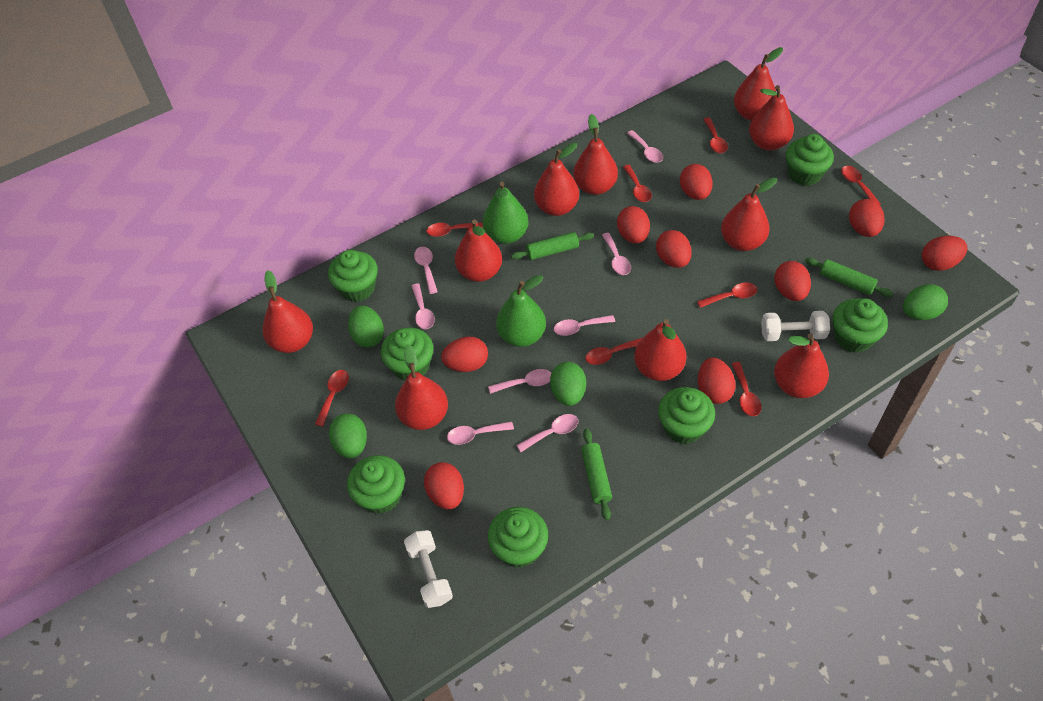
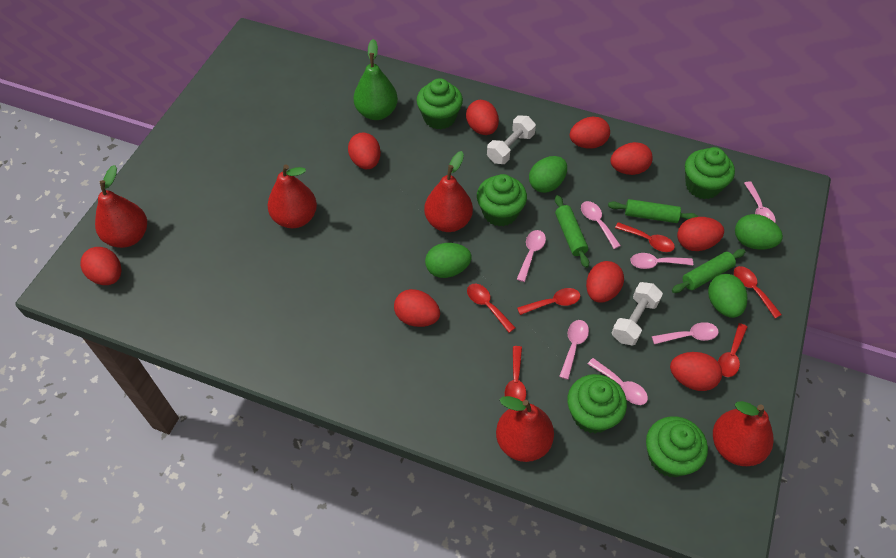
green cupcake: 7 -> 5
green pear: 2 -> 1
pink spoon: 8 -> 7
red pear: 10 -> 5
red spoon: 8 -> 6

